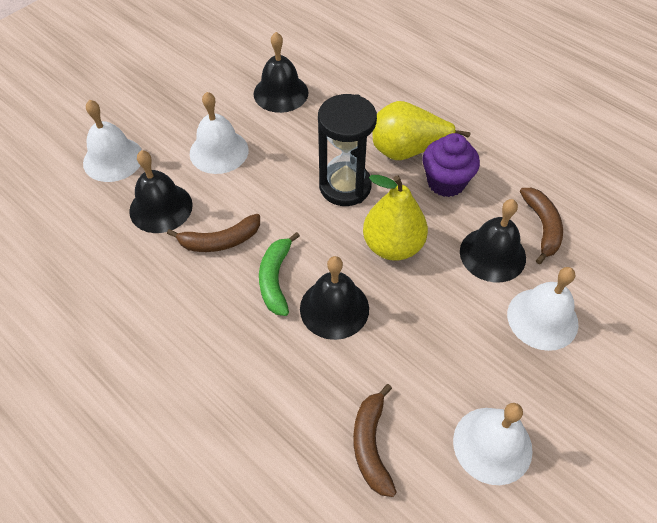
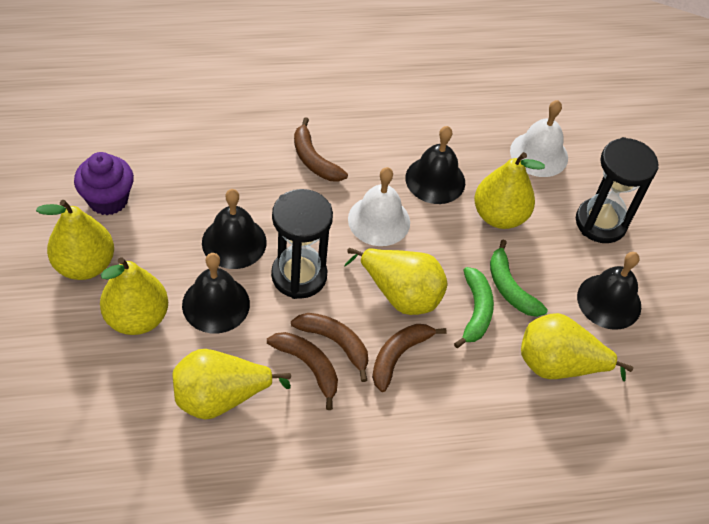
black hourglass: 1 -> 2
brown banana: 3 -> 4
green banana: 1 -> 2
white bell: 4 -> 2
yellow pear: 2 -> 6

